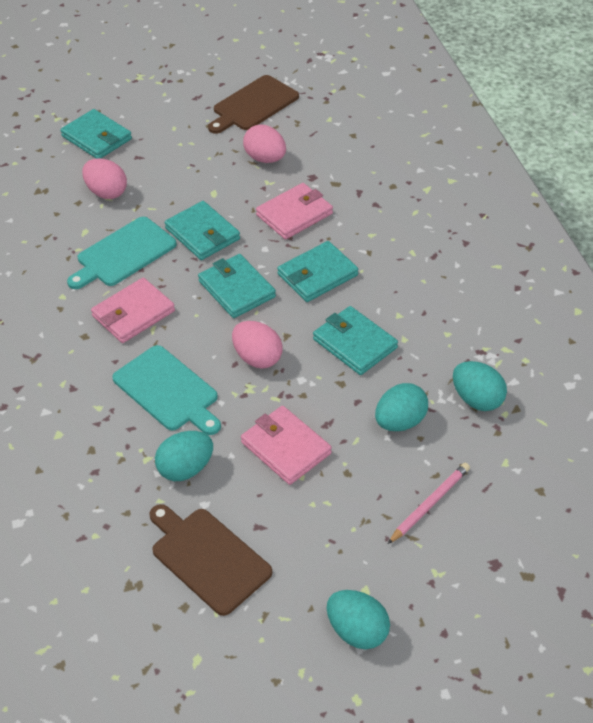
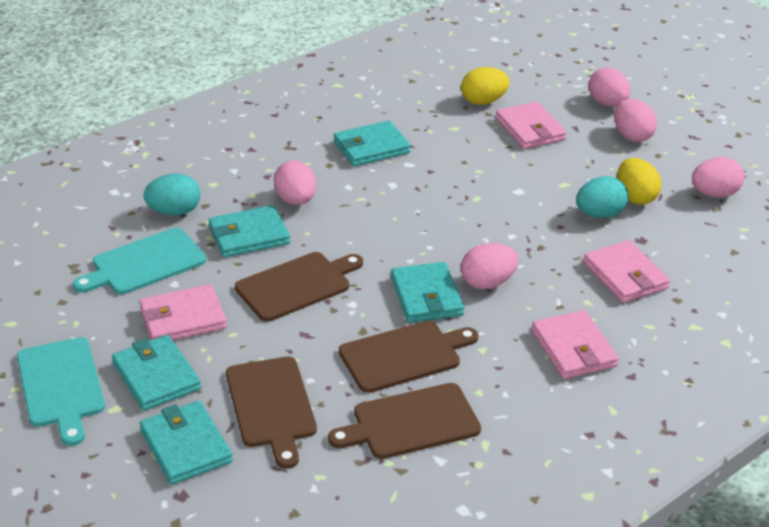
brown cutting board: 2 -> 4
pink egg: 3 -> 5
pink pencil: 1 -> 0
pink wallet: 3 -> 4
turquoise egg: 4 -> 2
yellow egg: 0 -> 2

